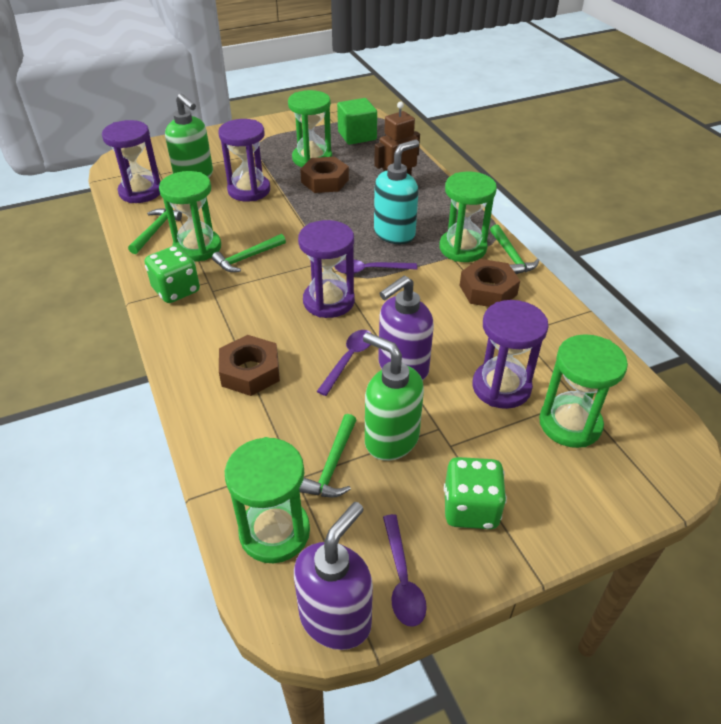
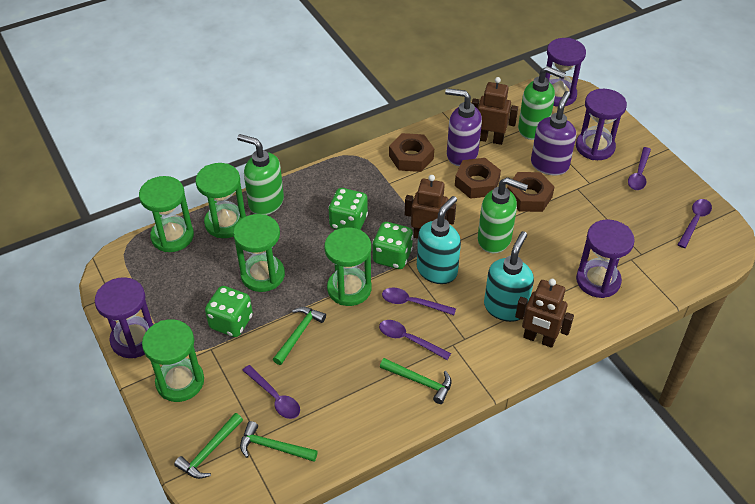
brown robot: 1 -> 3
green cube: 1 -> 0
green dice: 2 -> 3
green soap dispenser: 2 -> 3
purple spoon: 3 -> 5
turquoise soap dispenser: 1 -> 2

